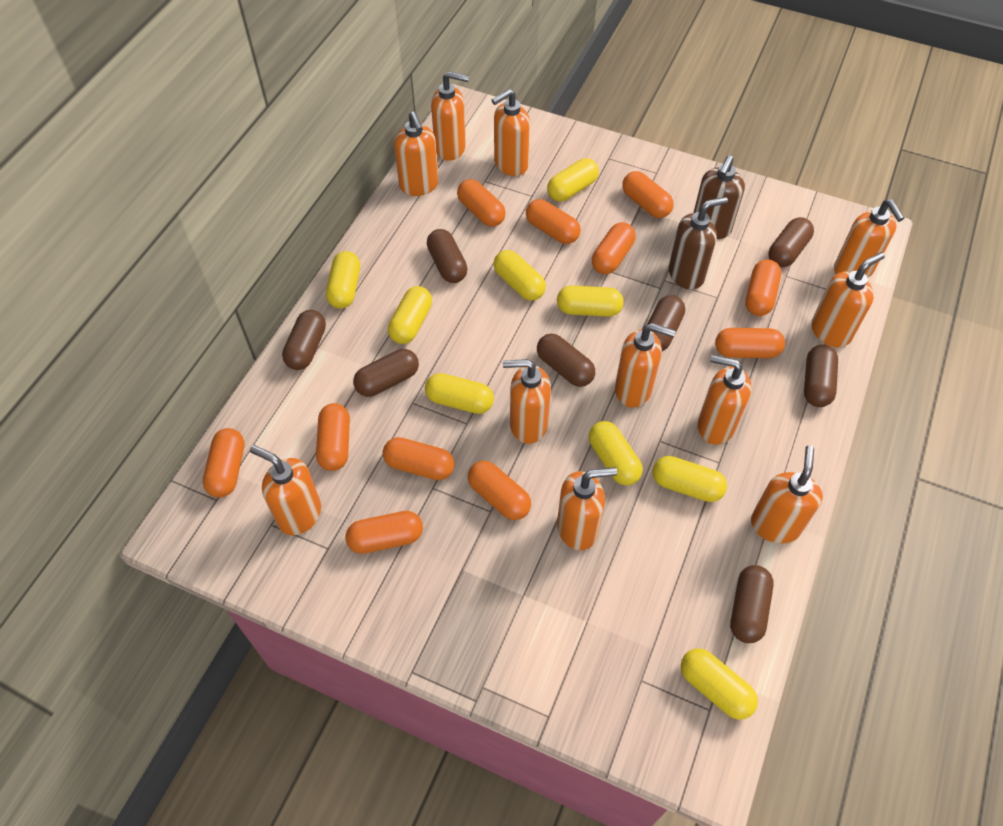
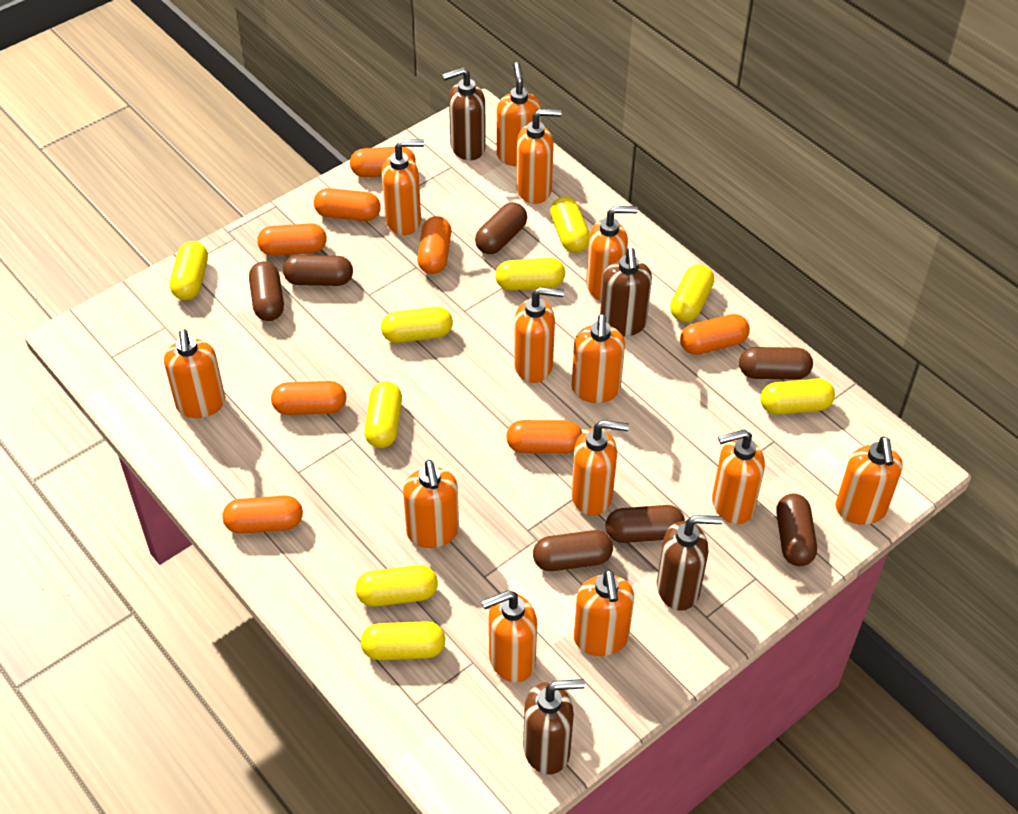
brown capsule: 8 -> 7
brown soap dispenser: 2 -> 4
orange capsule: 11 -> 8
orange soap dispenser: 11 -> 13

